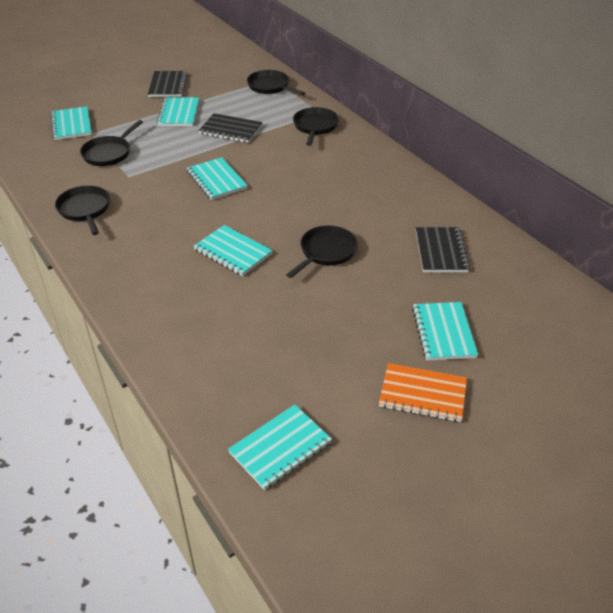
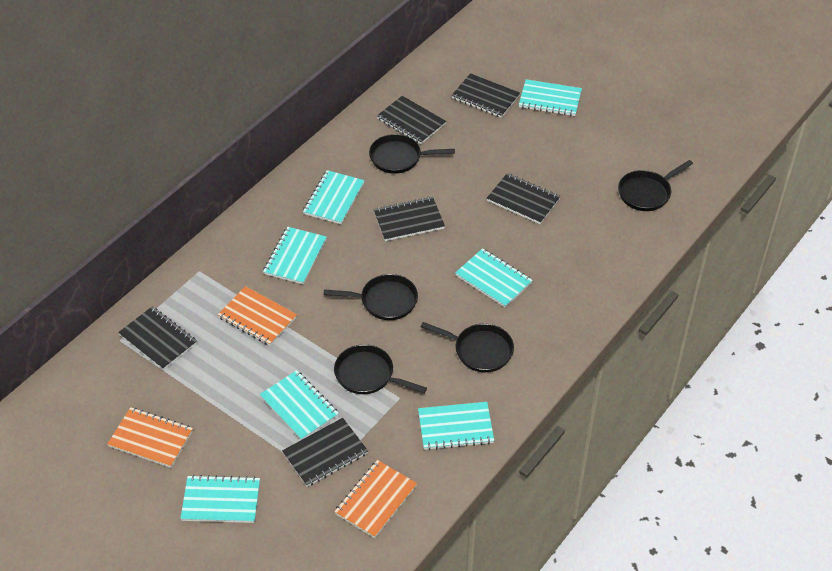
black notebook: 3 -> 6
orange notebook: 1 -> 3
turquoise notebook: 6 -> 7

